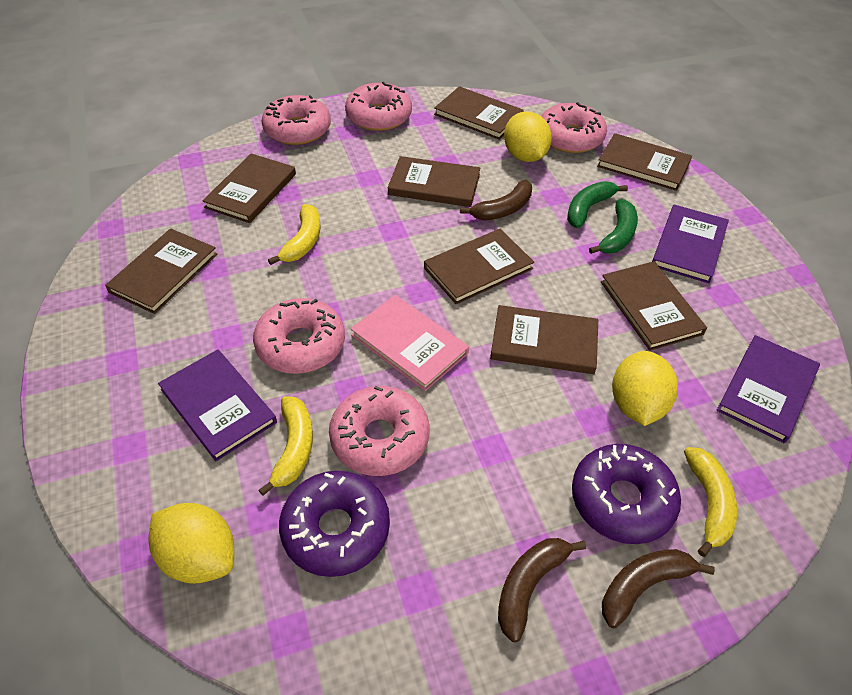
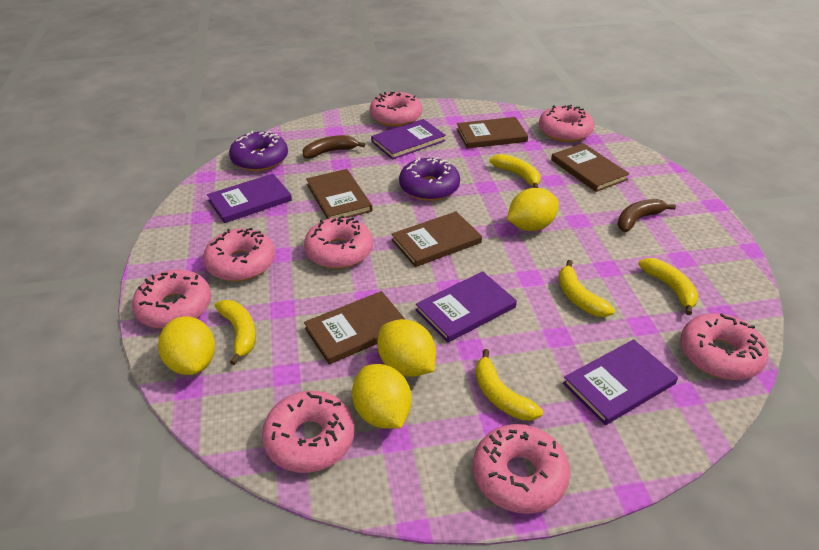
brown banana: 3 -> 2
brown book: 8 -> 5
green banana: 2 -> 0
pink book: 1 -> 0
pink donut: 5 -> 8
purple book: 3 -> 4
yellow banana: 3 -> 5
yellow lemon: 3 -> 4

